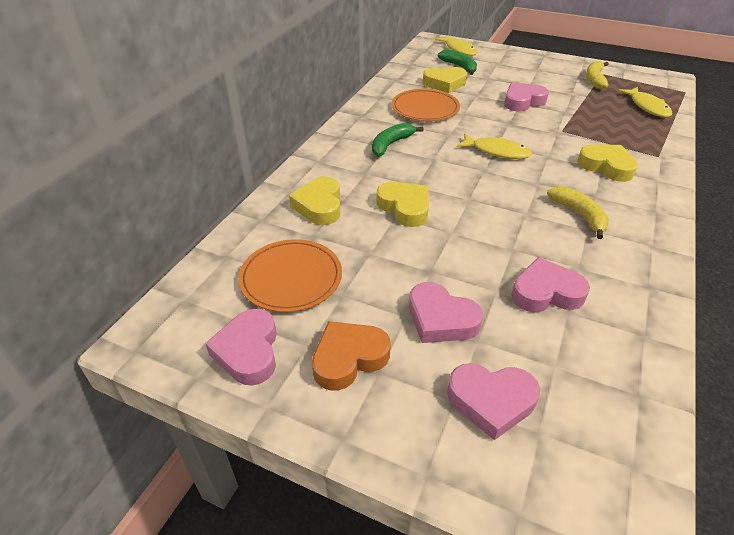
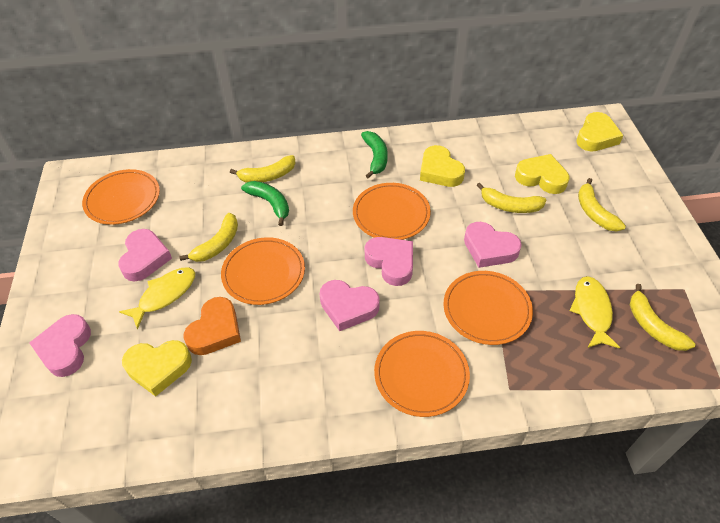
orange plate: 2 -> 5
yellow banana: 2 -> 5
yellow fish: 3 -> 2

